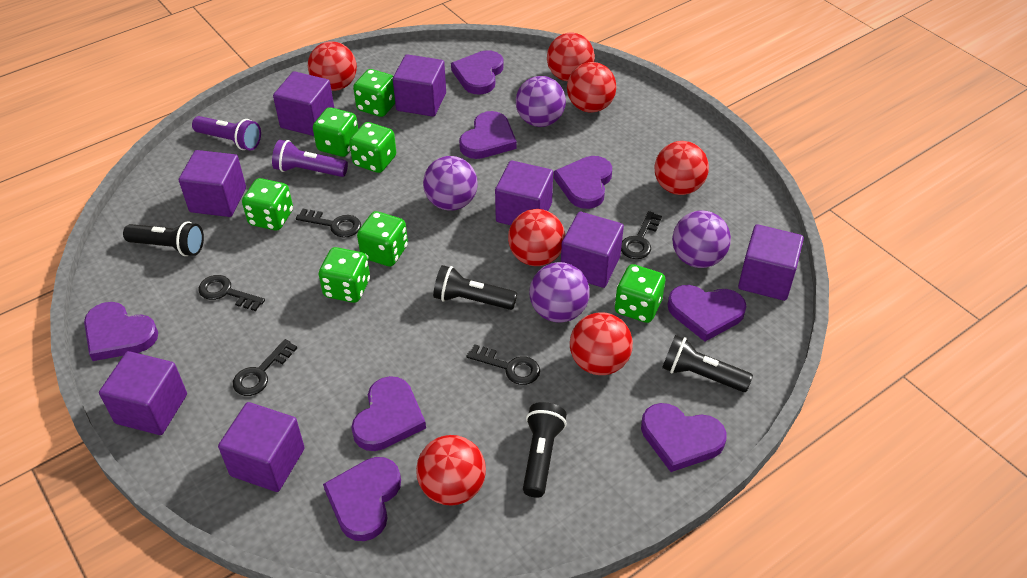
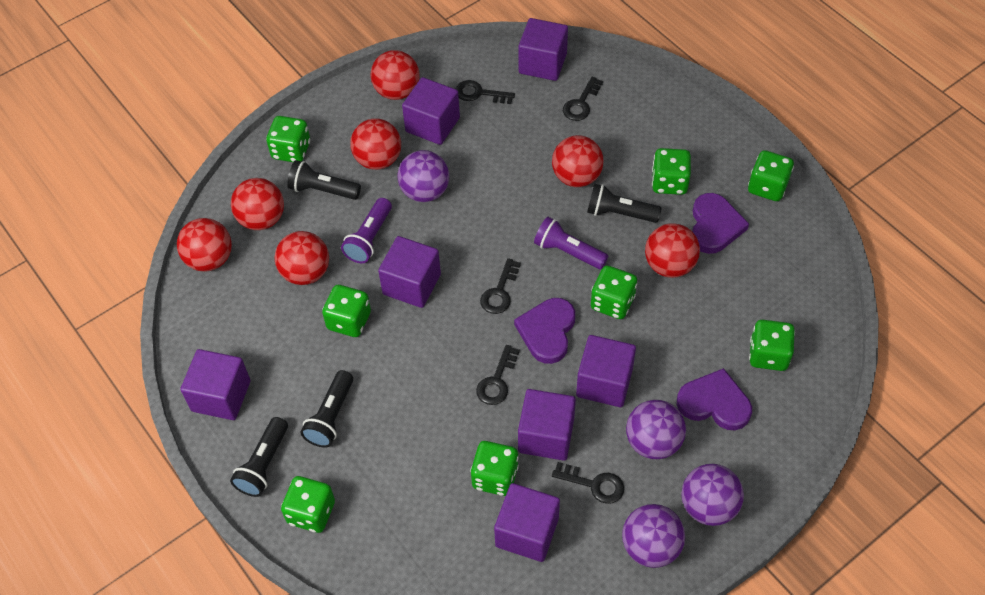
green dice: 7 -> 8
purple cube: 8 -> 7
purple heart: 8 -> 3

